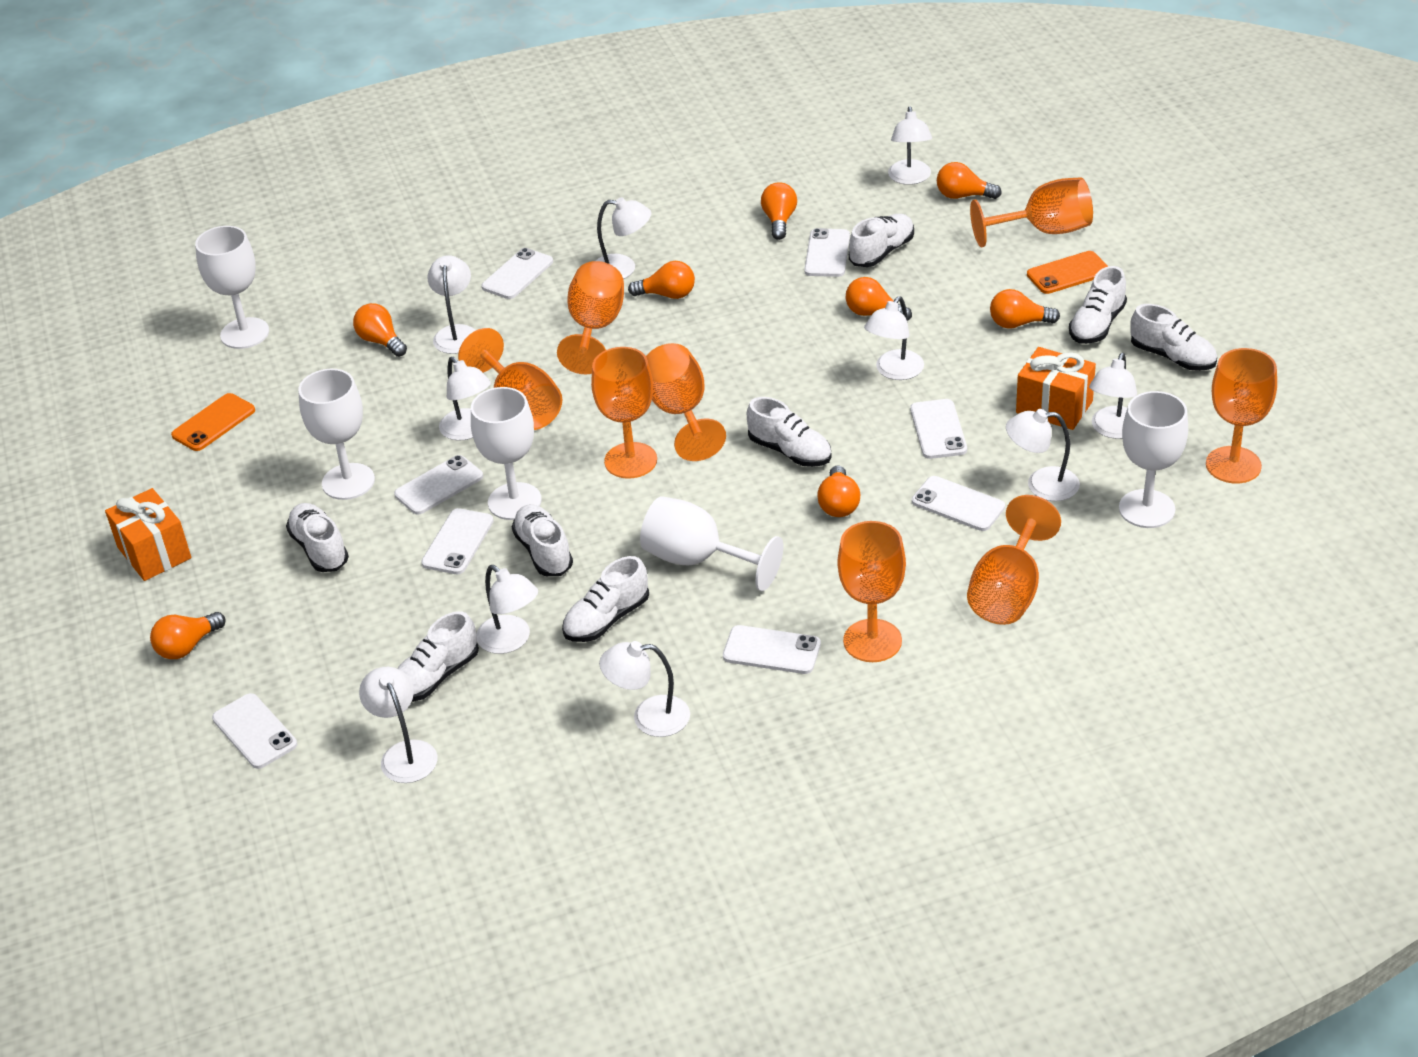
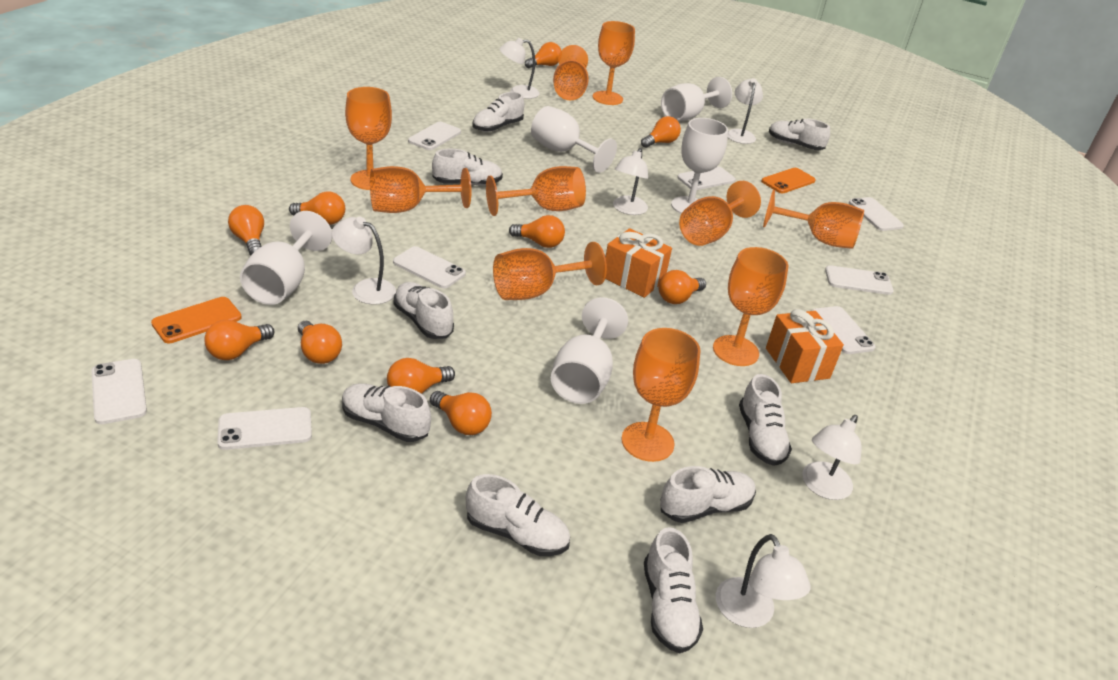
orange goblet: 8 -> 10
orange light bulb: 8 -> 10
white lamp: 10 -> 6
white shoe: 8 -> 9

